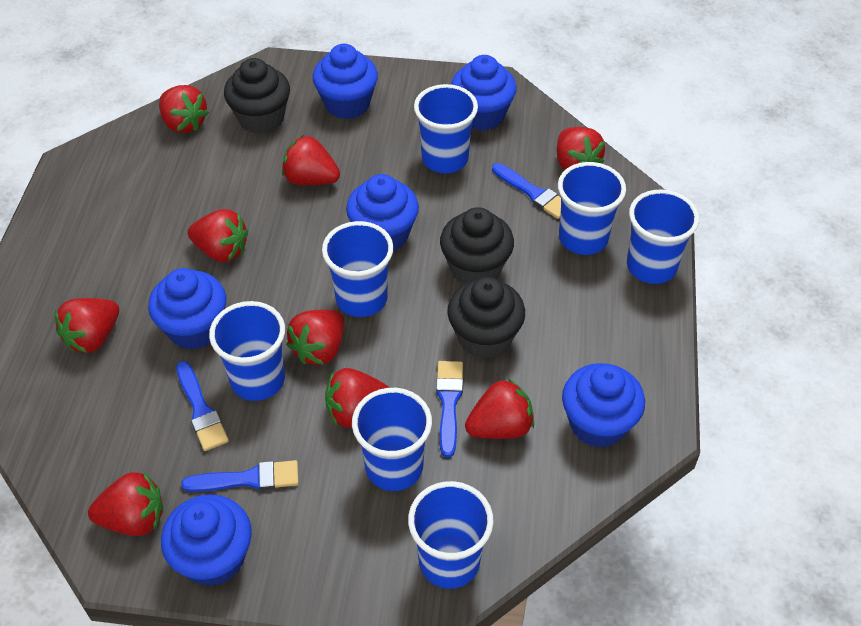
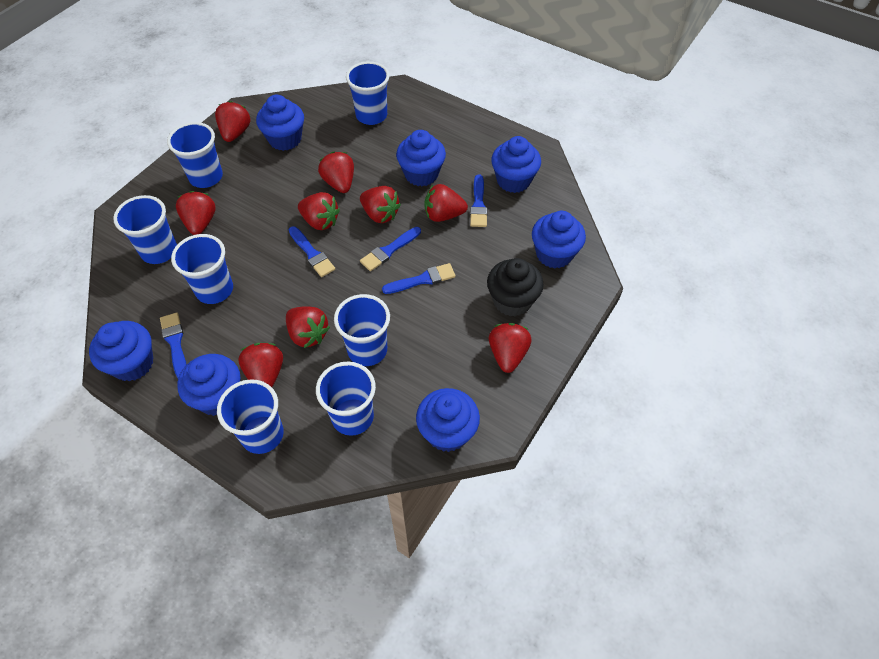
black cupcake: 3 -> 1
blue brush: 4 -> 5
blue cupcake: 6 -> 7

